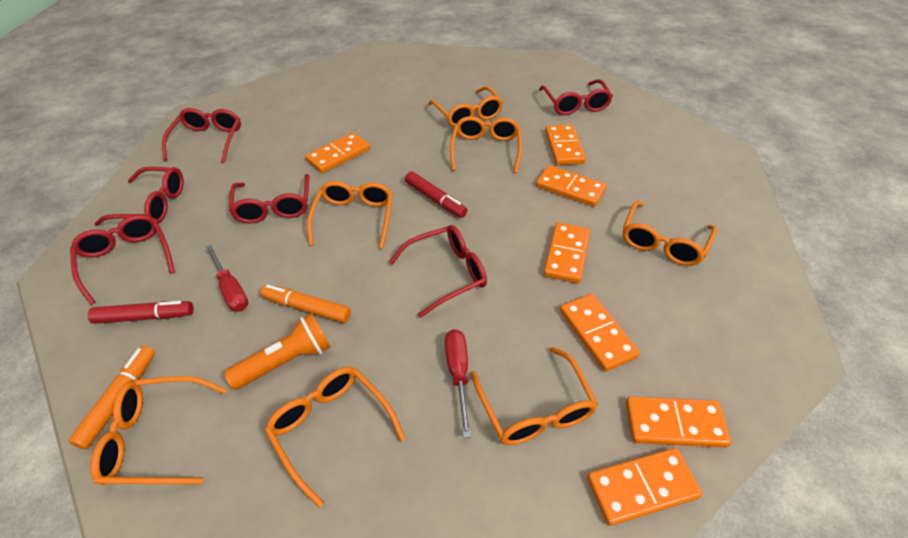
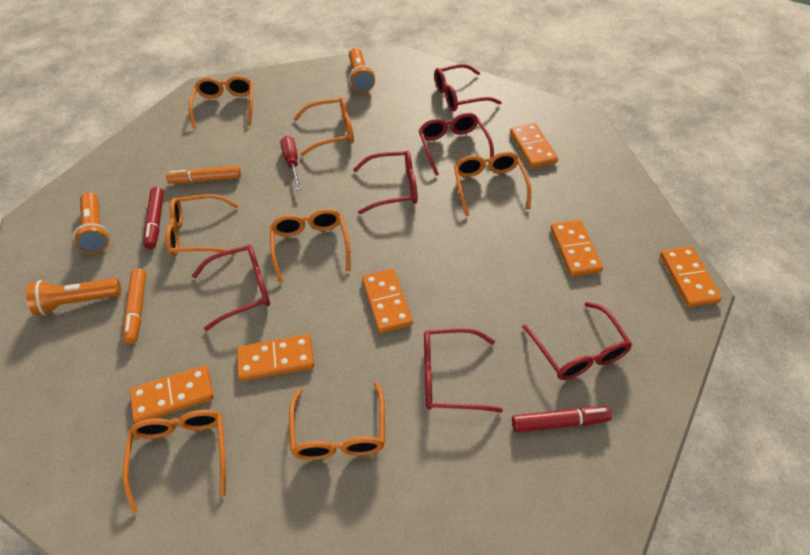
orange domino: 7 -> 6
orange flashlight: 1 -> 3
red screwdriver: 2 -> 1

